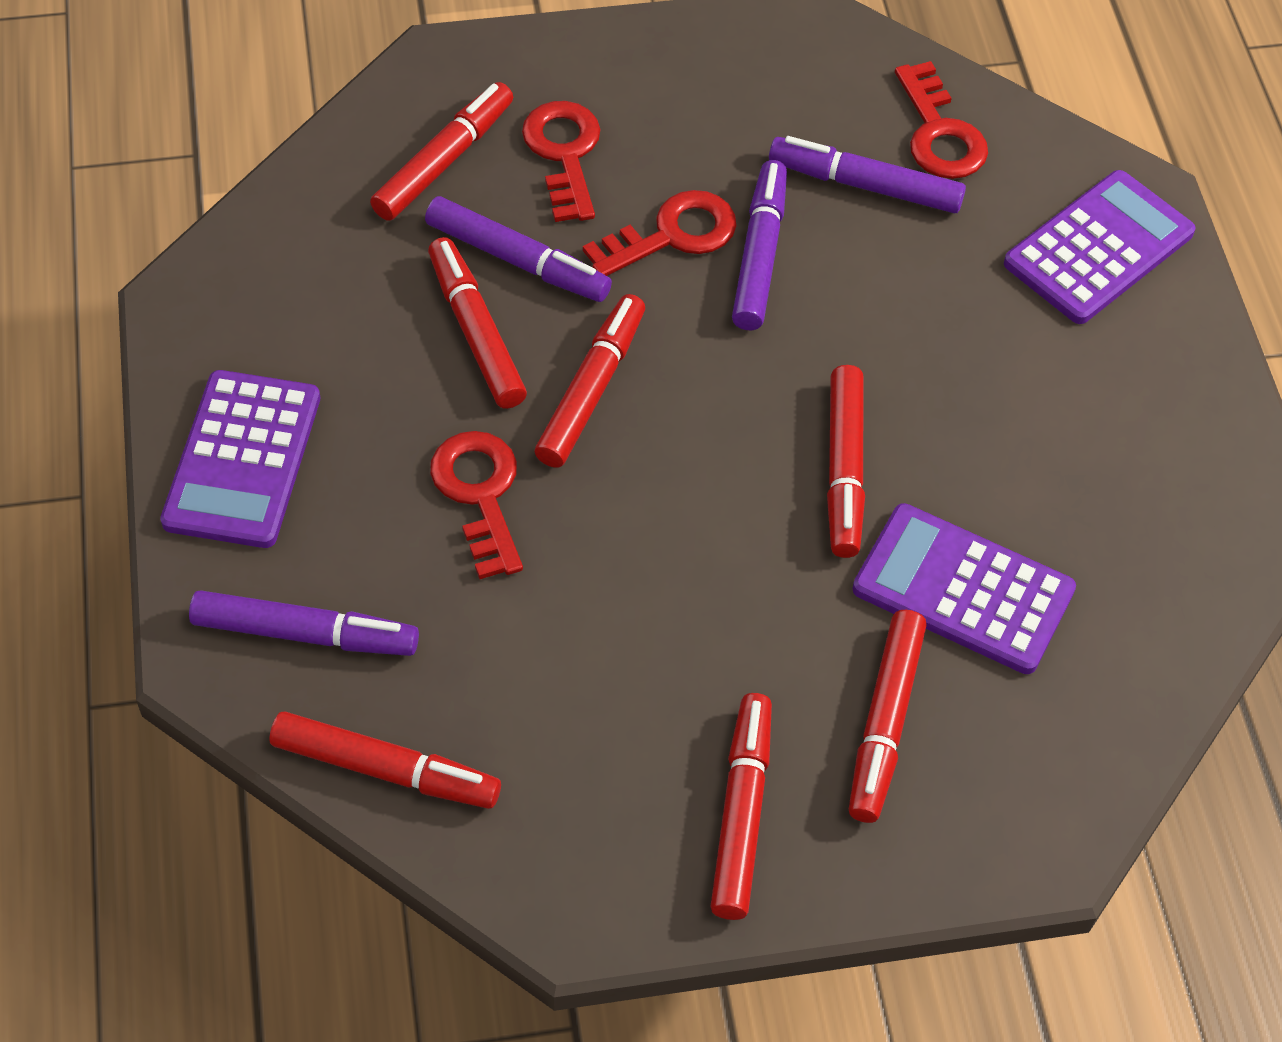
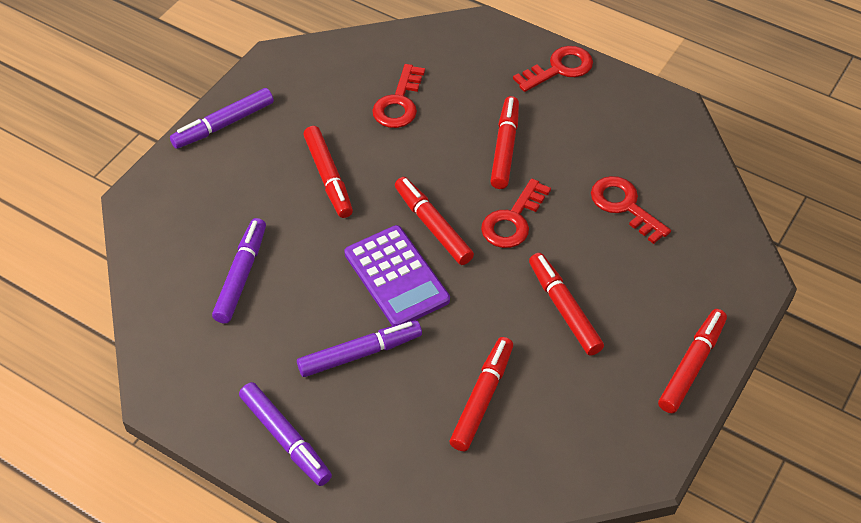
purple calculator: 3 -> 1
red marker: 7 -> 6

